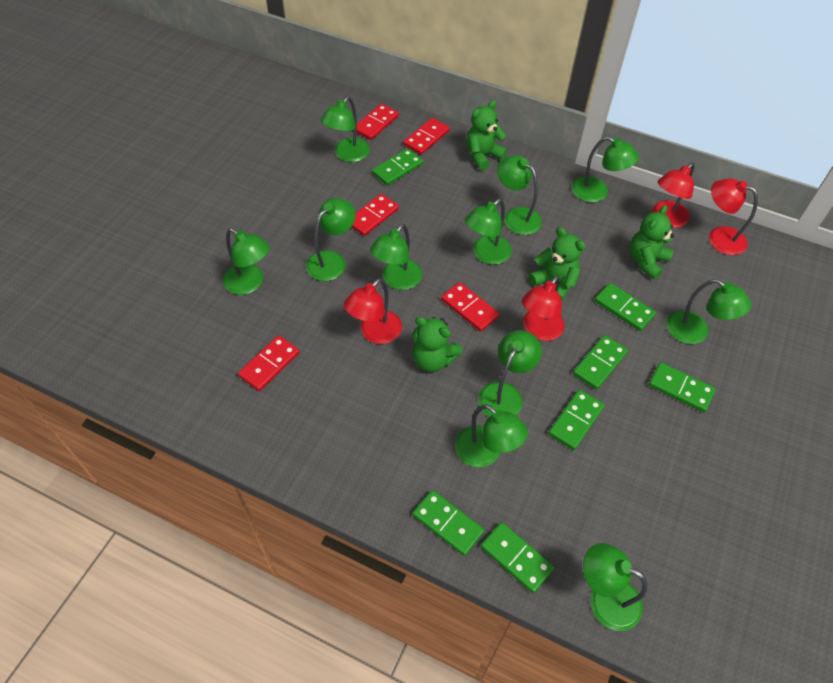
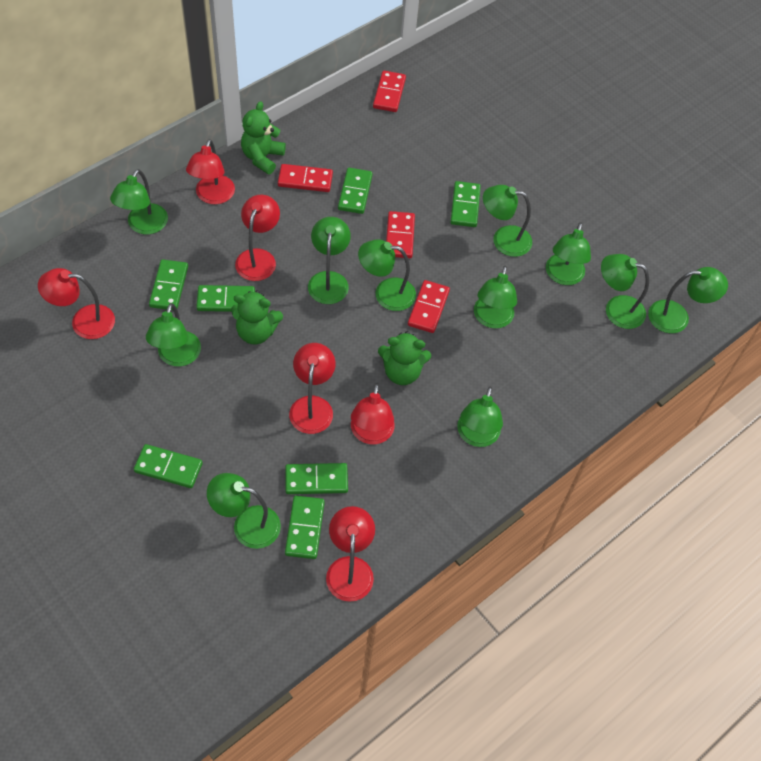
green teddy bear: 4 -> 3
red domino: 5 -> 4
red lamp: 4 -> 6

